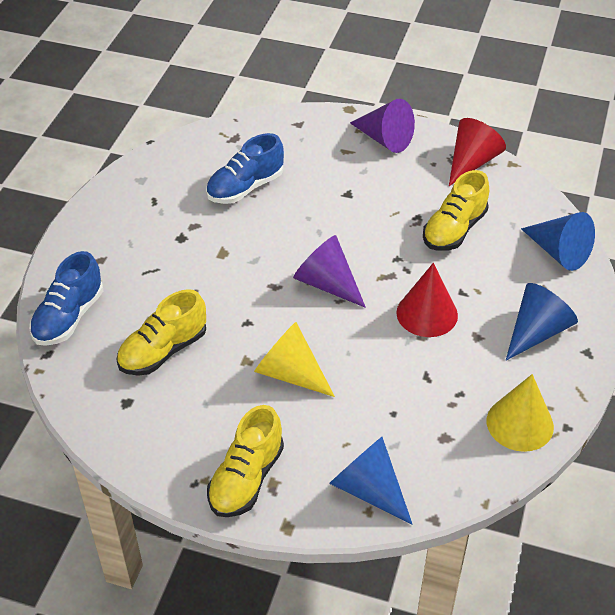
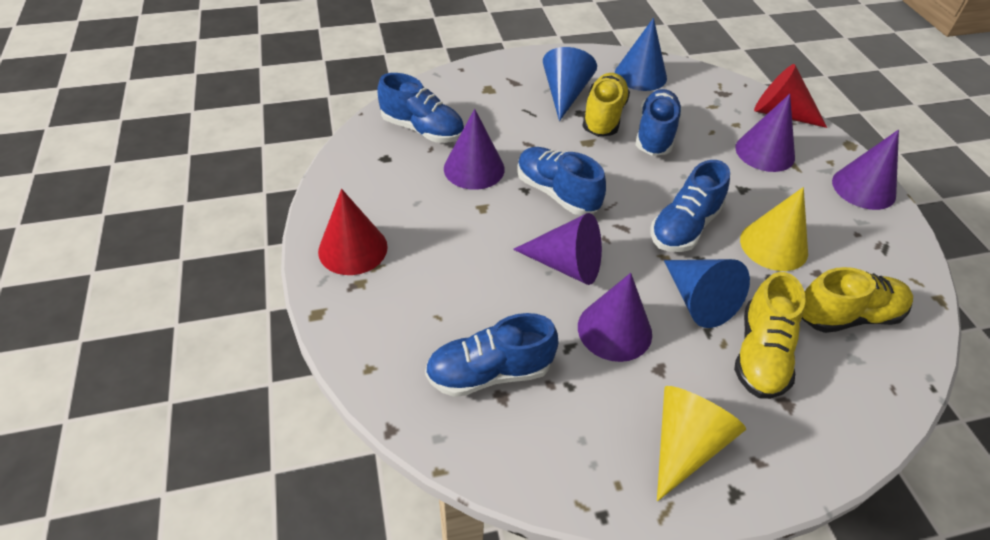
blue shoe: 2 -> 5
purple cone: 2 -> 5

